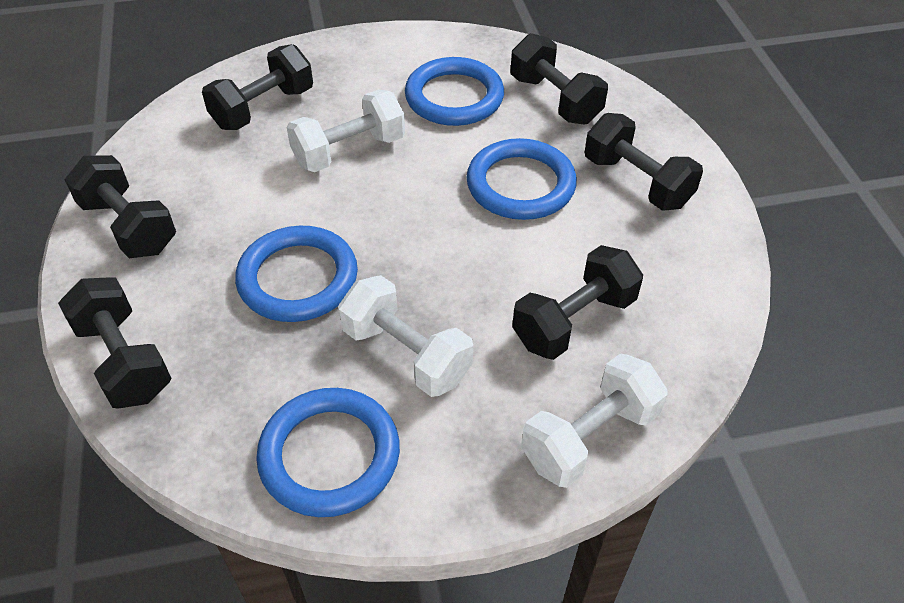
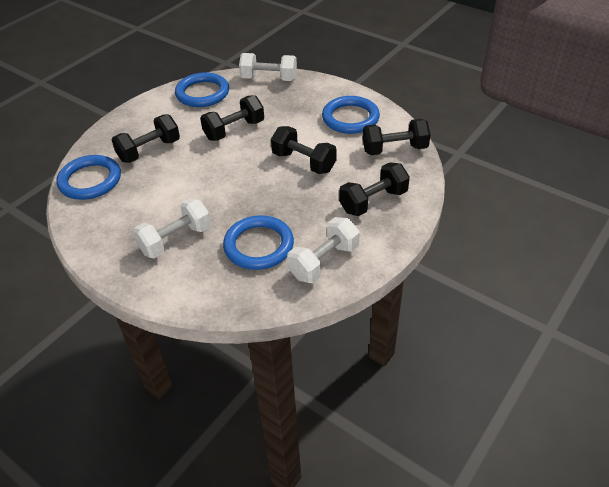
black dumbbell: 6 -> 5

